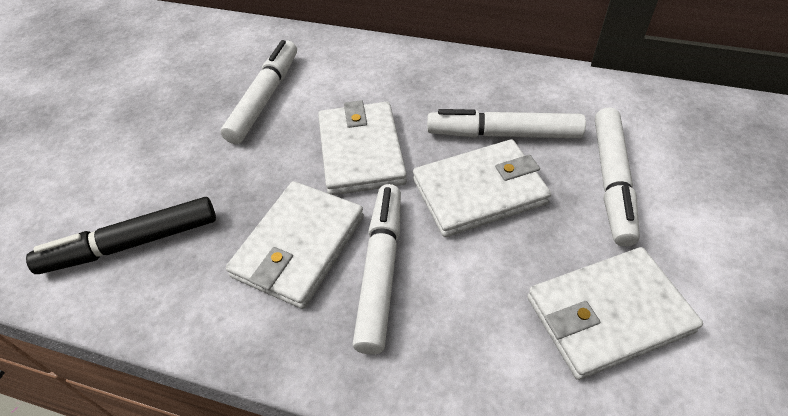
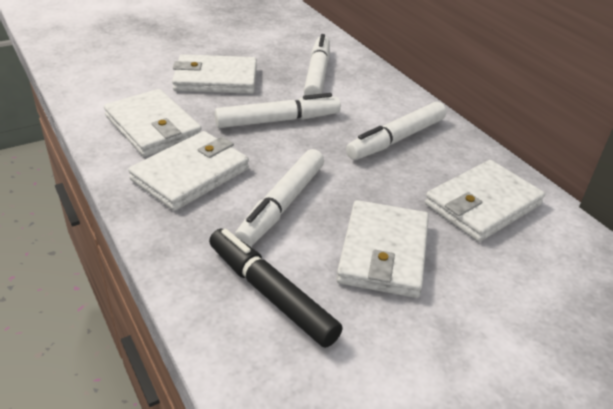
white wallet: 4 -> 5

